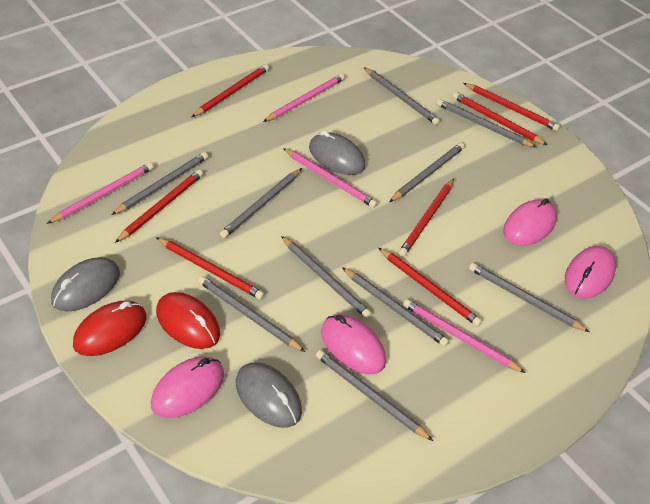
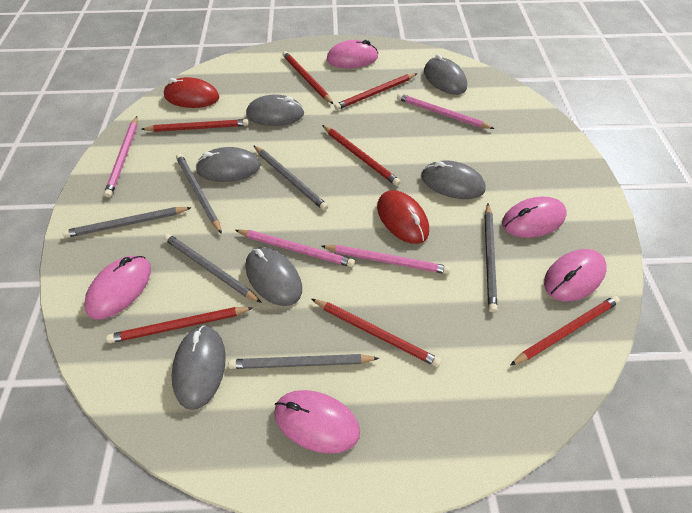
grey mouse: 3 -> 6
grey pencil: 10 -> 6
pink mouse: 4 -> 5

